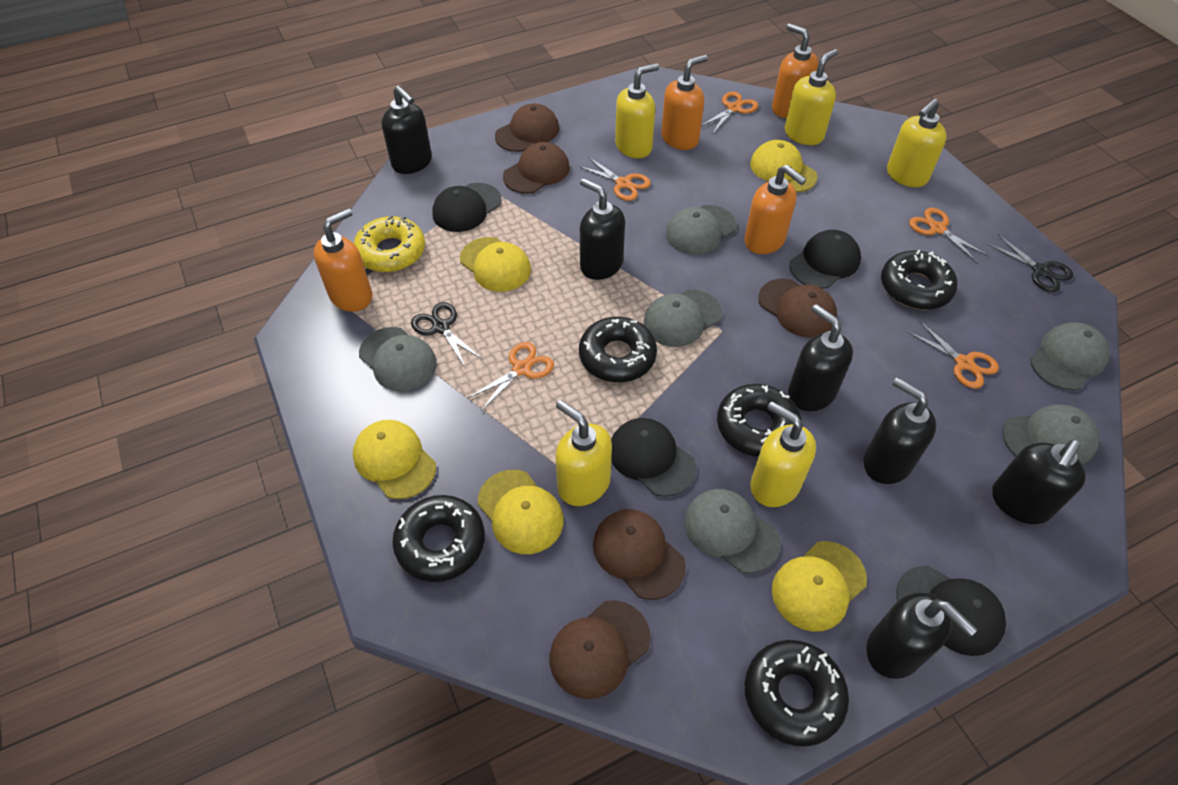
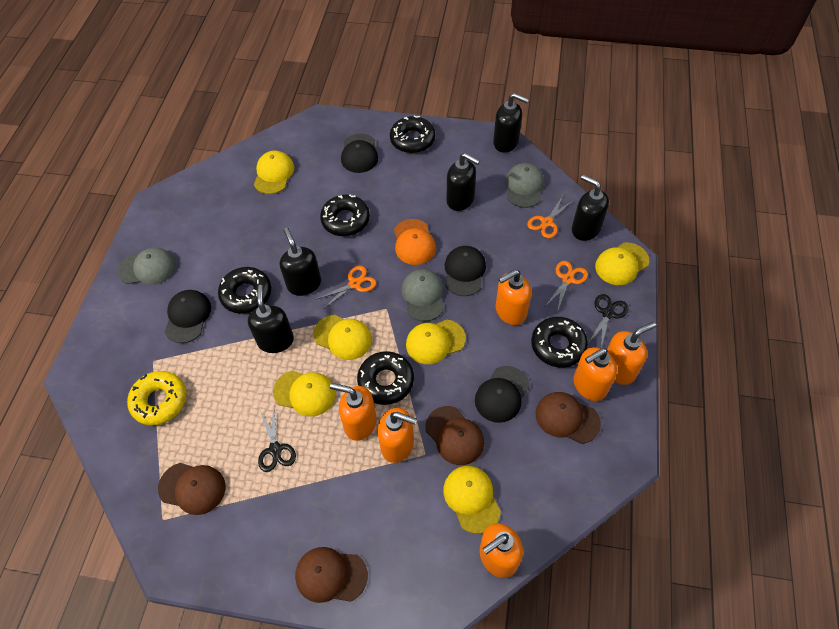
black soap dispenser: 6 -> 5
brown cap: 5 -> 4
grey cap: 6 -> 3
orange cap: 0 -> 1
orange scissors: 5 -> 3
orange soap dispenser: 4 -> 6
yellow cap: 5 -> 6
yellow soap dispenser: 5 -> 0

